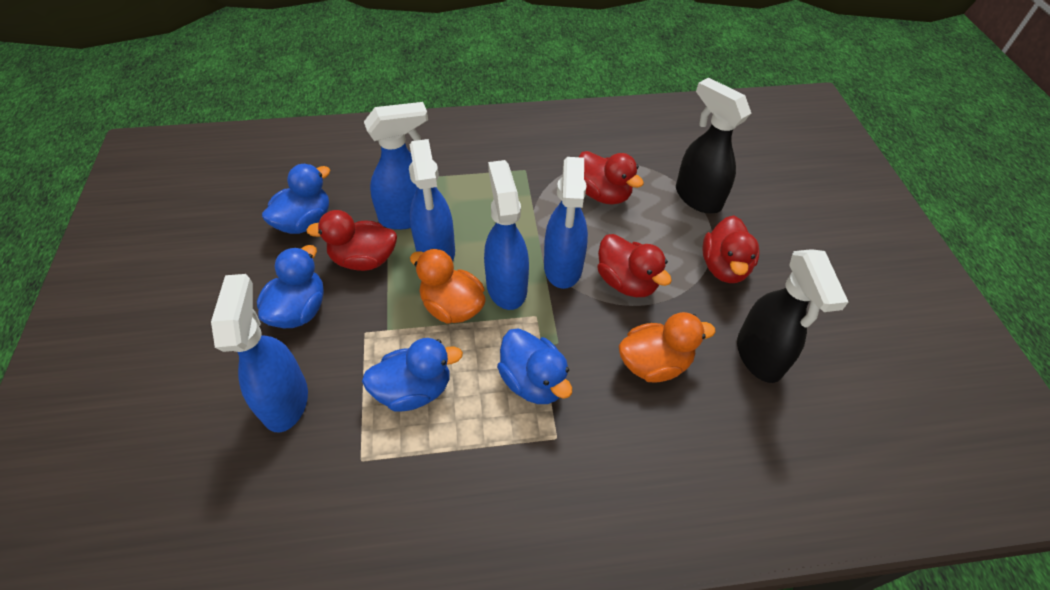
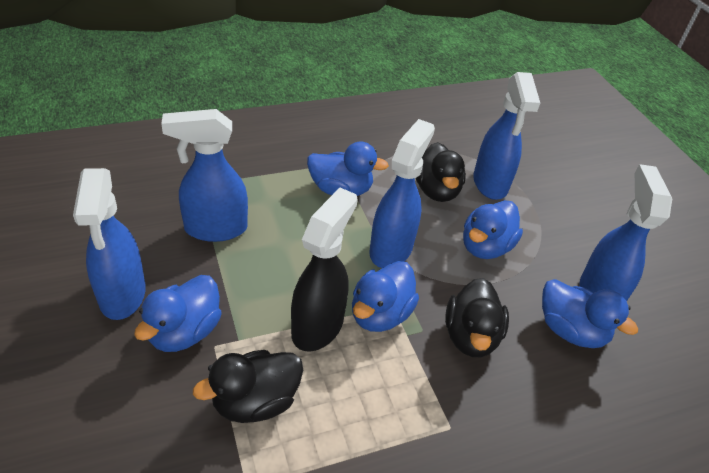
black duck: 0 -> 3
black spray bottle: 2 -> 1
blue duck: 4 -> 5
orange duck: 2 -> 0
red duck: 4 -> 0

